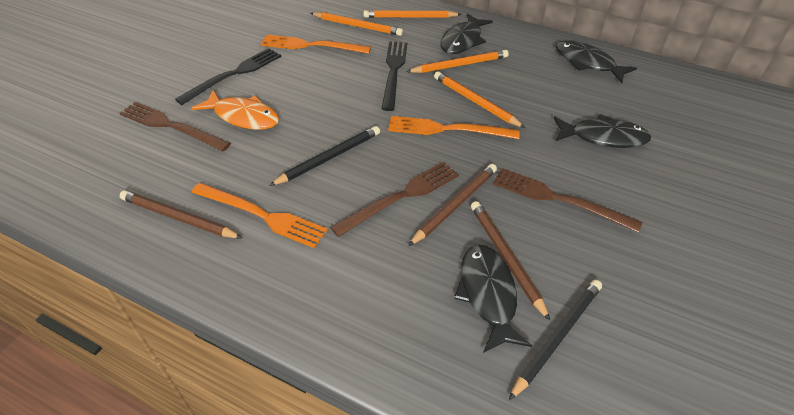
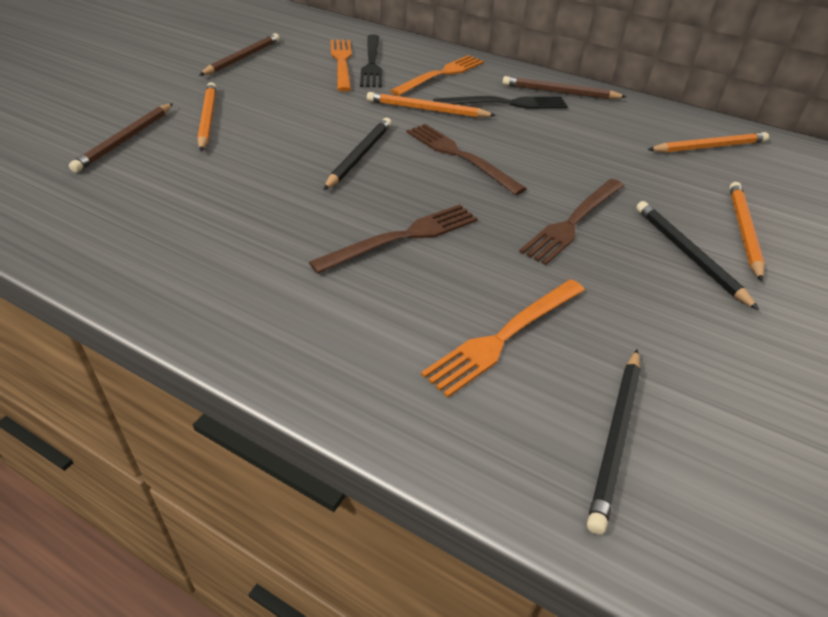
black fish: 4 -> 0
black pencil: 2 -> 3
orange fish: 1 -> 0

